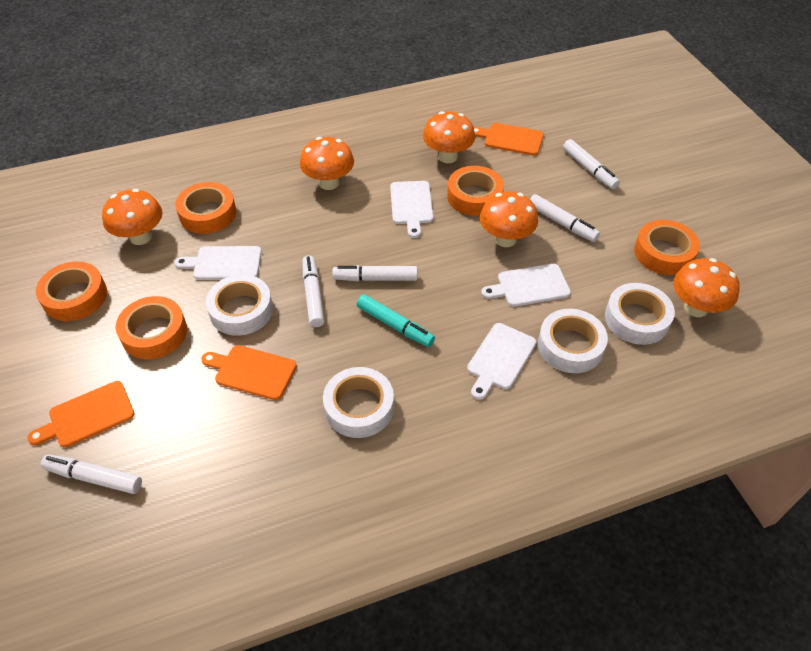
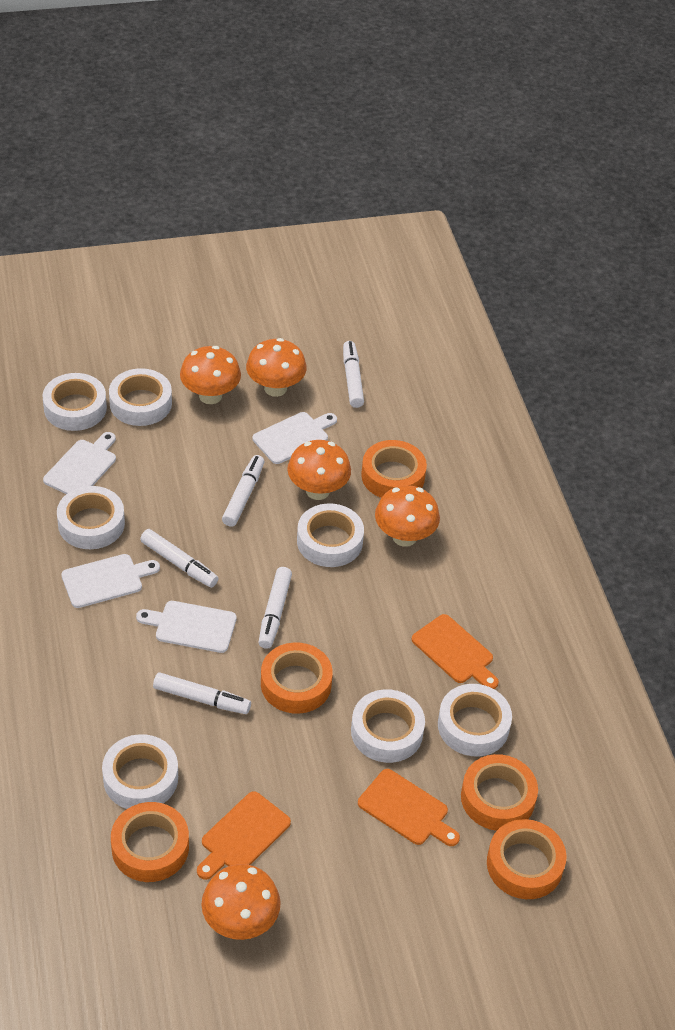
turquoise marker: 1 -> 0
white tape: 4 -> 7

